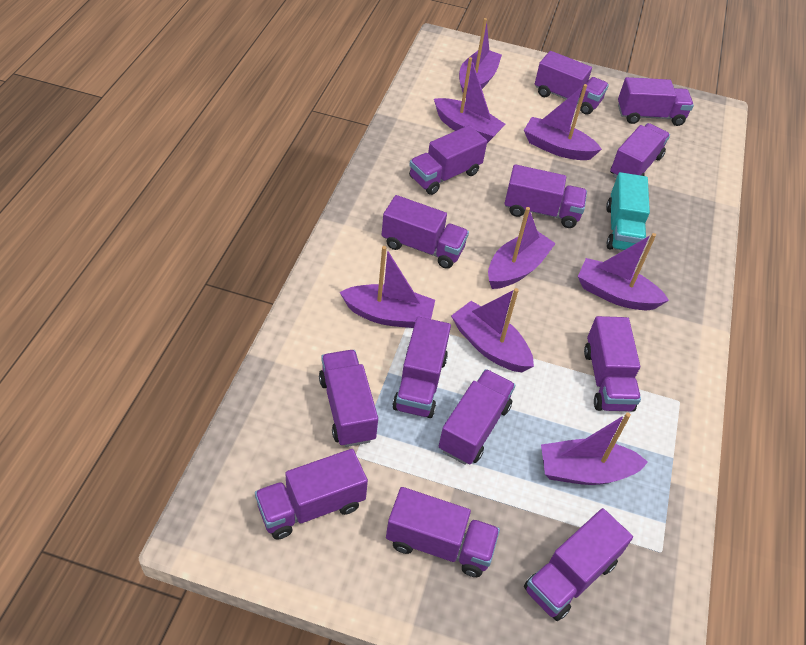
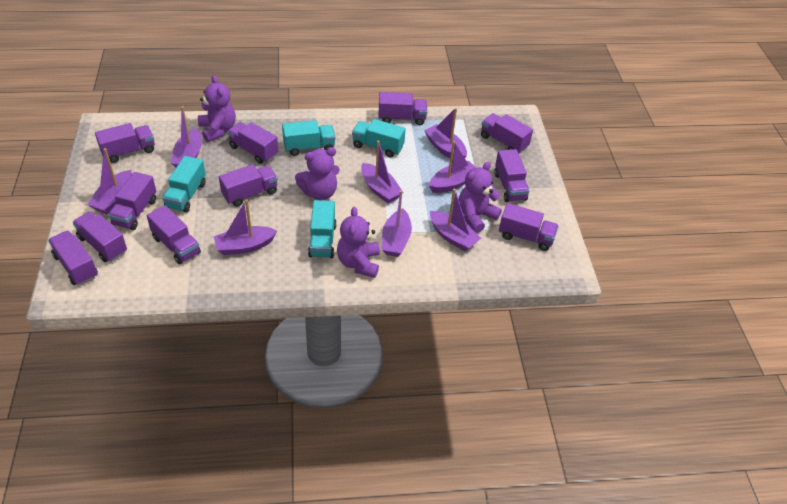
purple teddy bear: 0 -> 4
purple truck: 13 -> 11
turquoise truck: 1 -> 4

